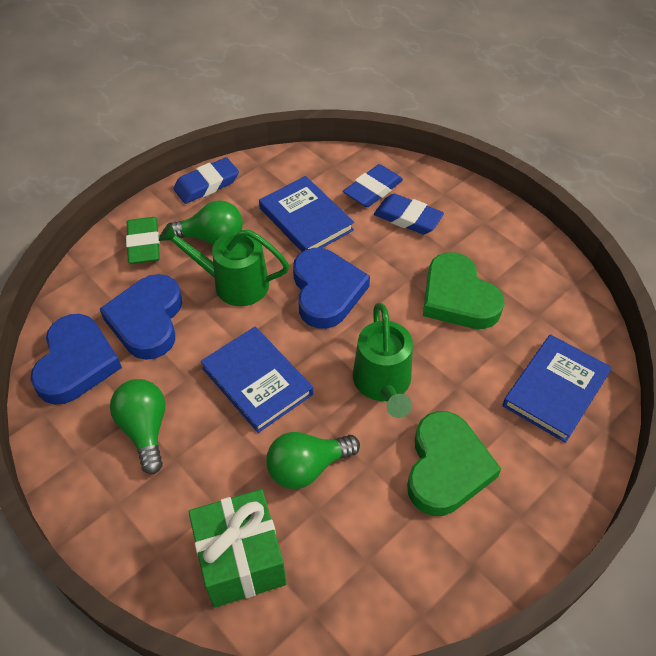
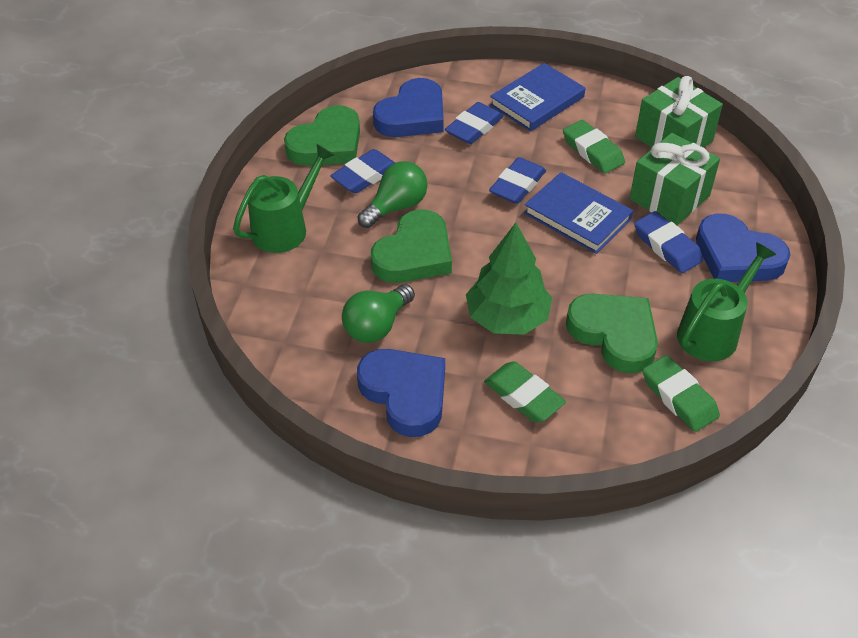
blue book: 3 -> 2
blue eraser: 3 -> 4
green eraser: 1 -> 3
green gift: 1 -> 2
green heart: 2 -> 3
green light bulb: 3 -> 2
green tree: 0 -> 1

